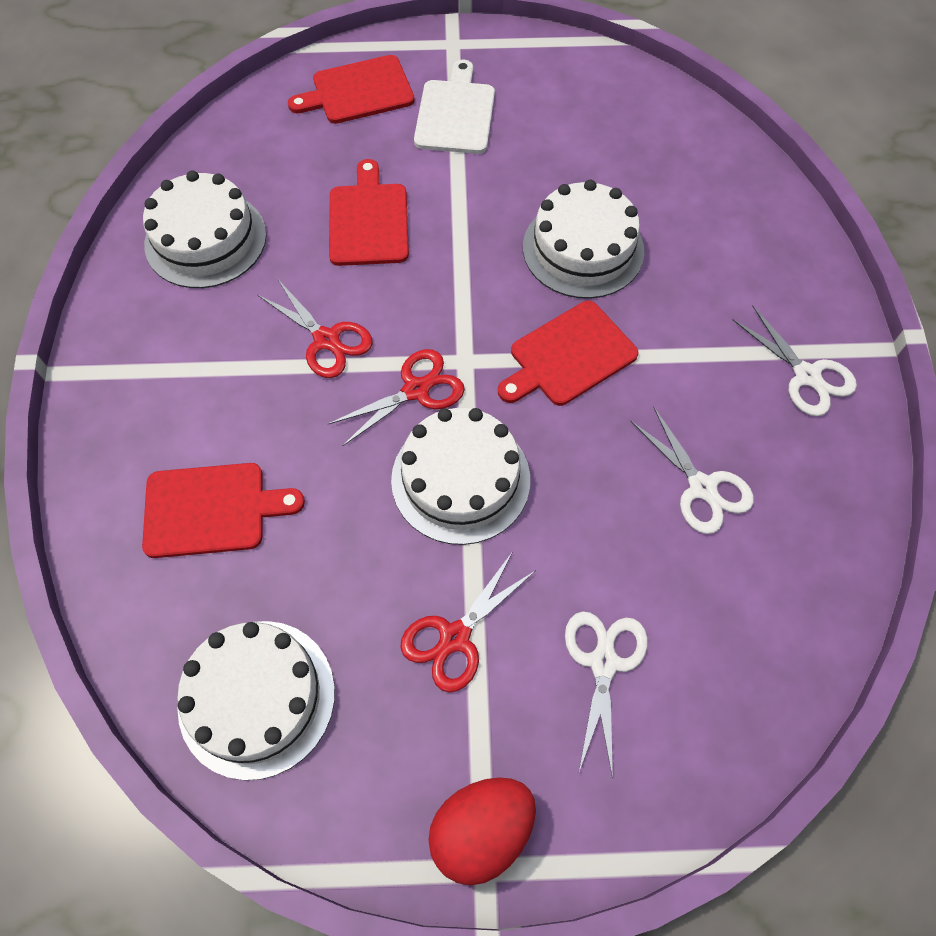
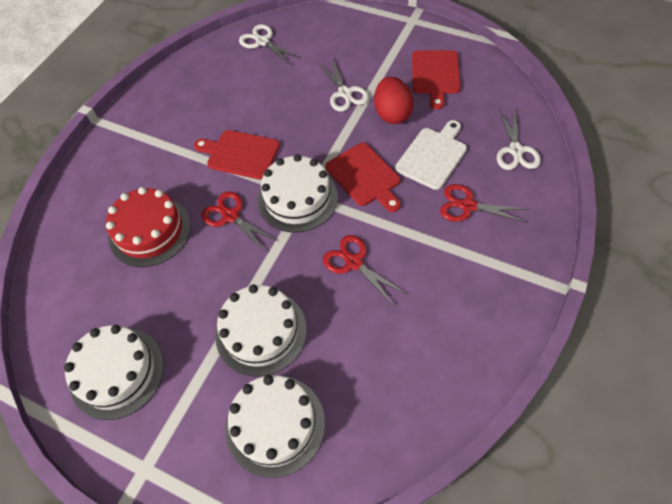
red cake: 0 -> 1
red cutting board: 4 -> 3

